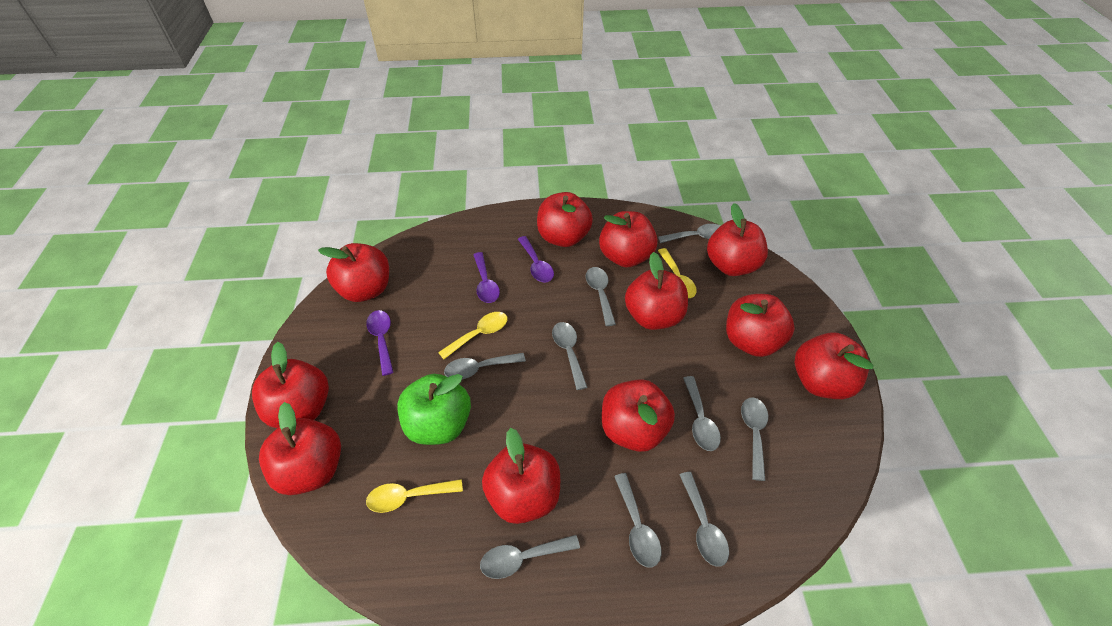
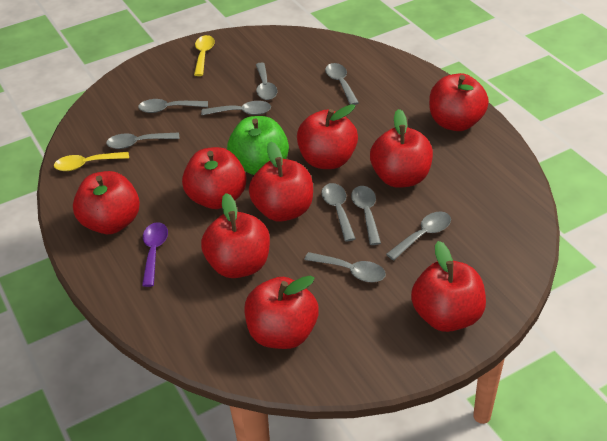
purple spoon: 3 -> 1
red apple: 11 -> 9
yellow spoon: 3 -> 2

